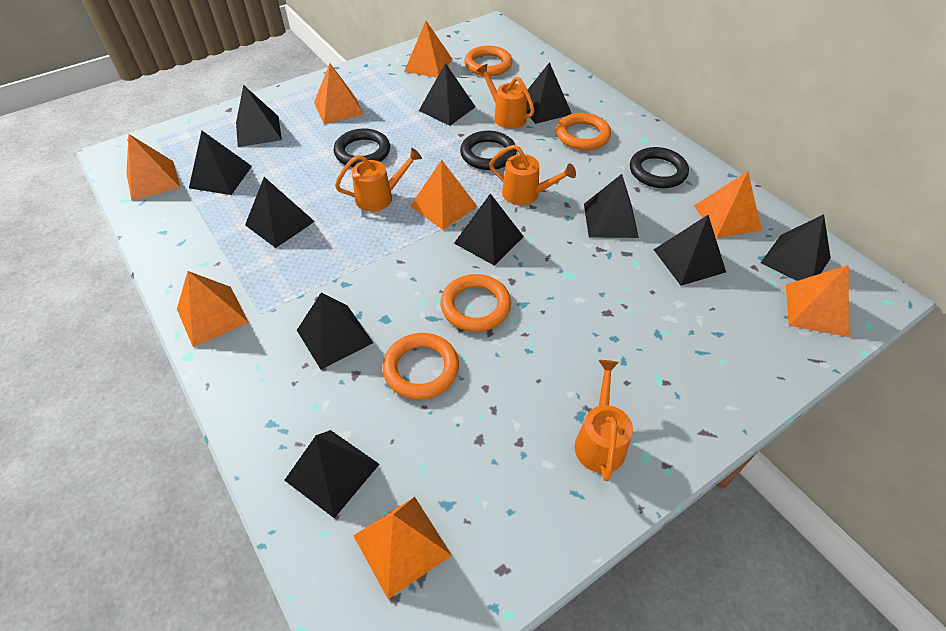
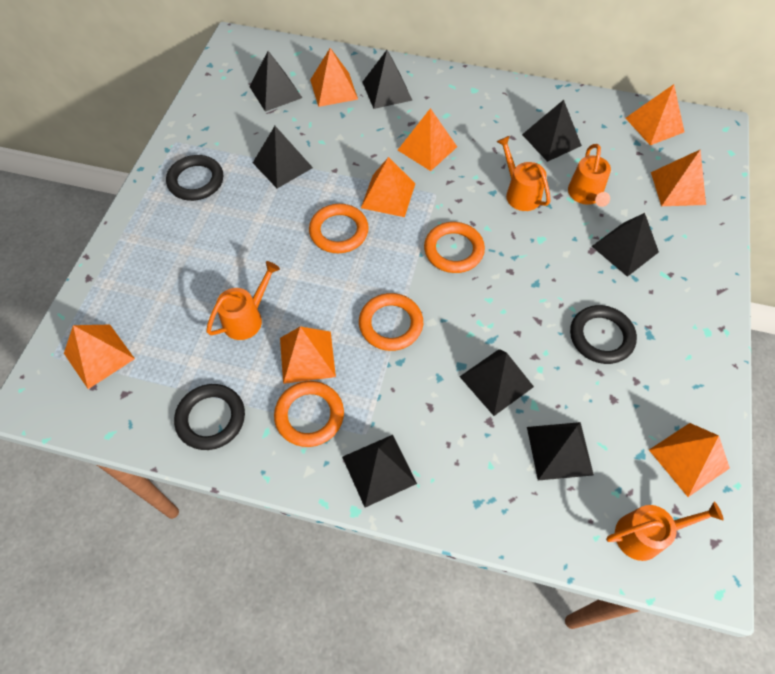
black pyramid: 11 -> 8

